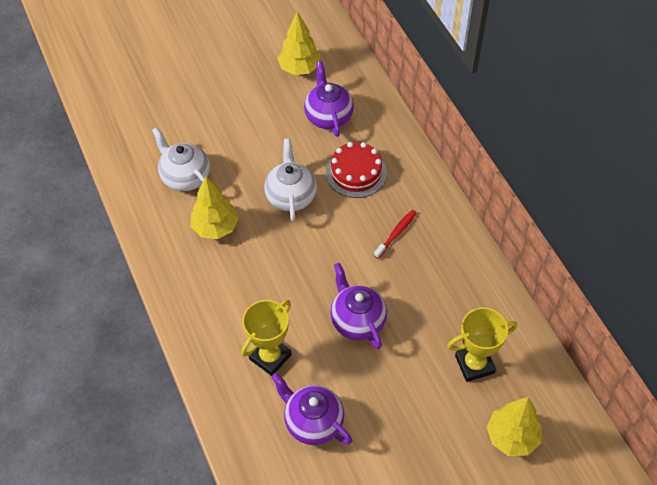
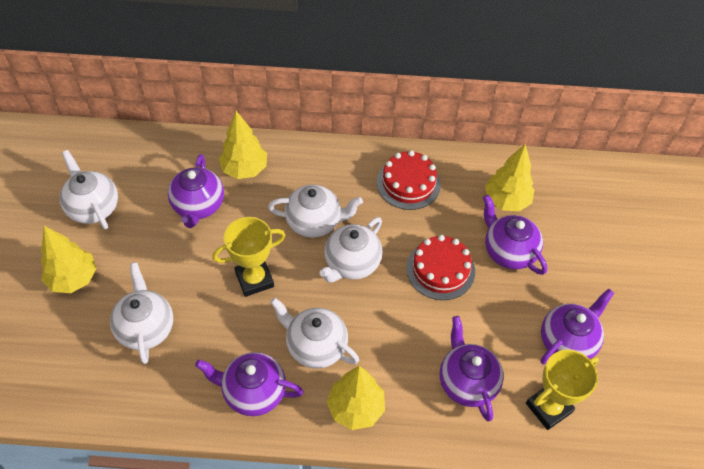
purple teapot: 3 -> 5
red cake: 1 -> 2
red toothbrush: 1 -> 0
white teapot: 2 -> 5
yellow tree: 3 -> 4

